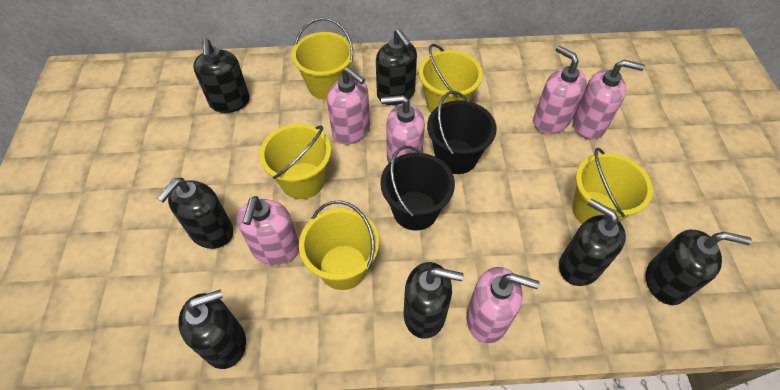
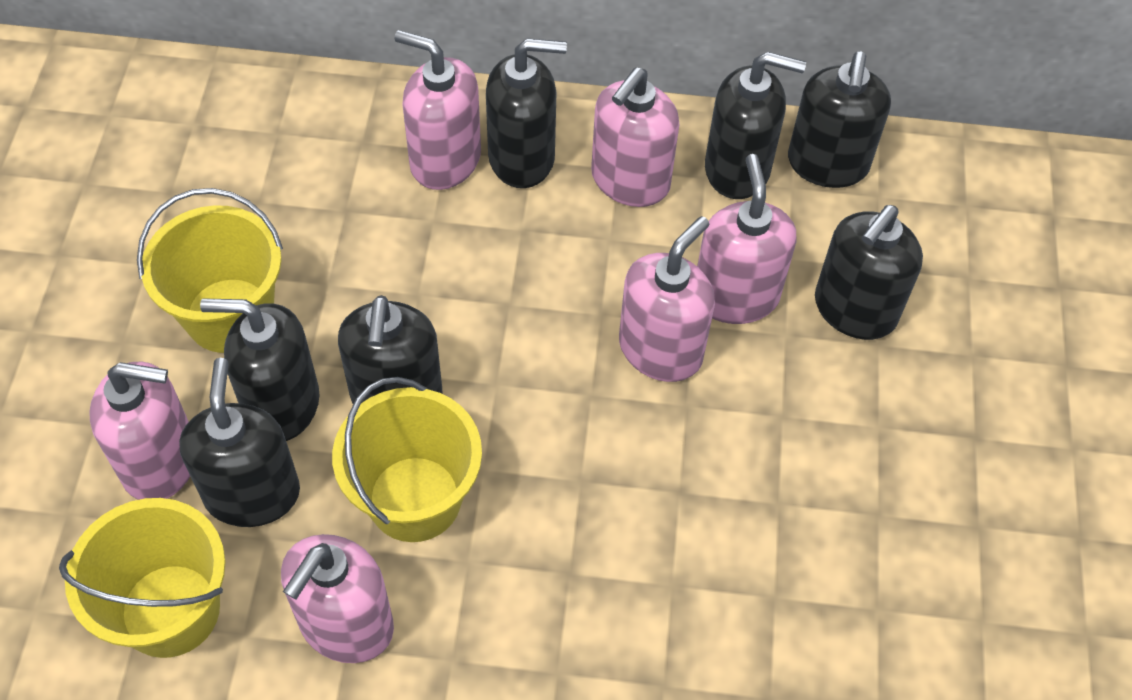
black bucket: 2 -> 0
yellow bucket: 5 -> 3

